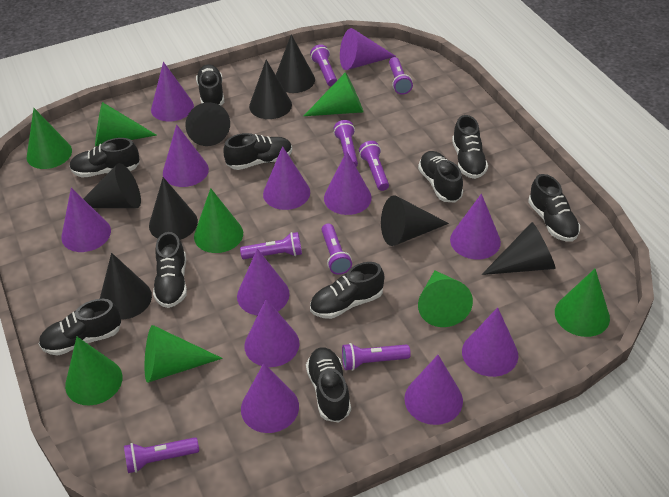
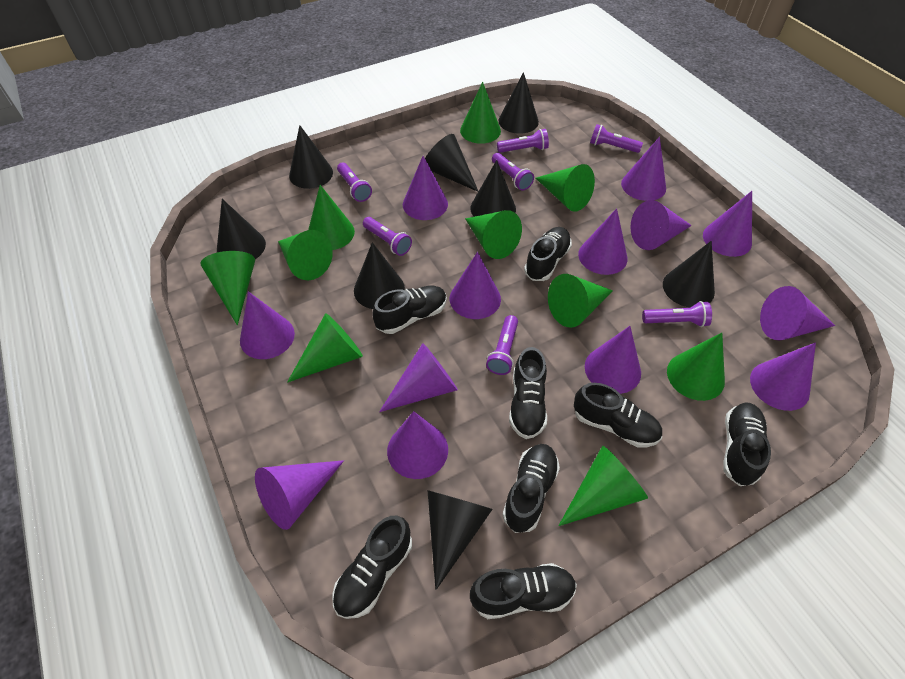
black shoe: 10 -> 8
green cone: 8 -> 10
purple cone: 12 -> 13
purple flashlight: 8 -> 7

